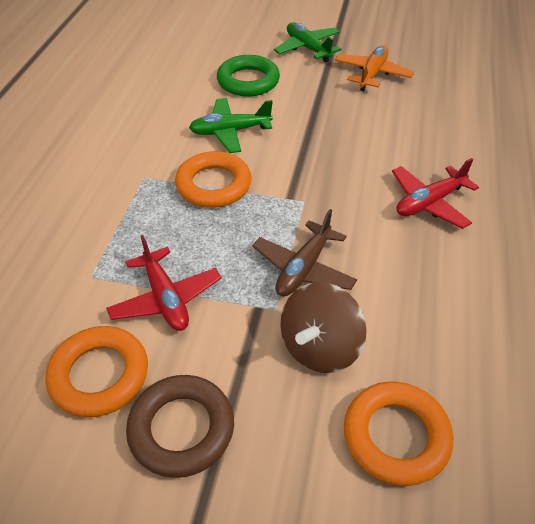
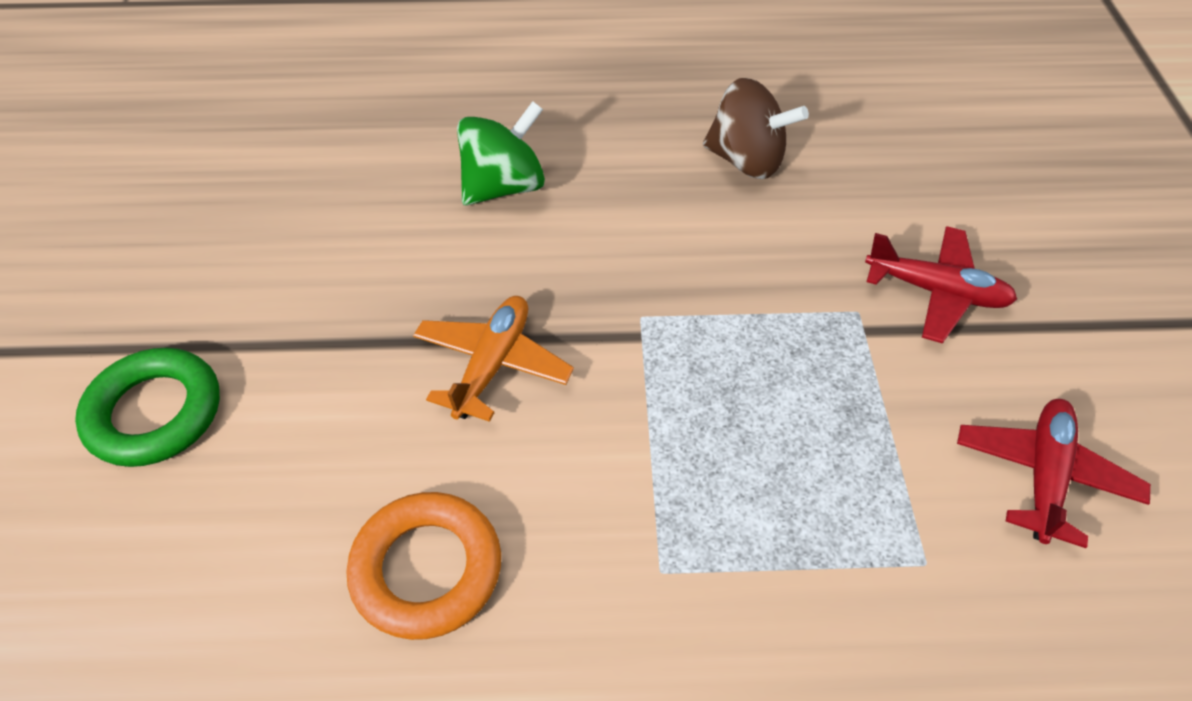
brown plane: 1 -> 0
brown ring: 1 -> 0
green plane: 2 -> 0
green spinning top: 0 -> 1
orange ring: 3 -> 1

